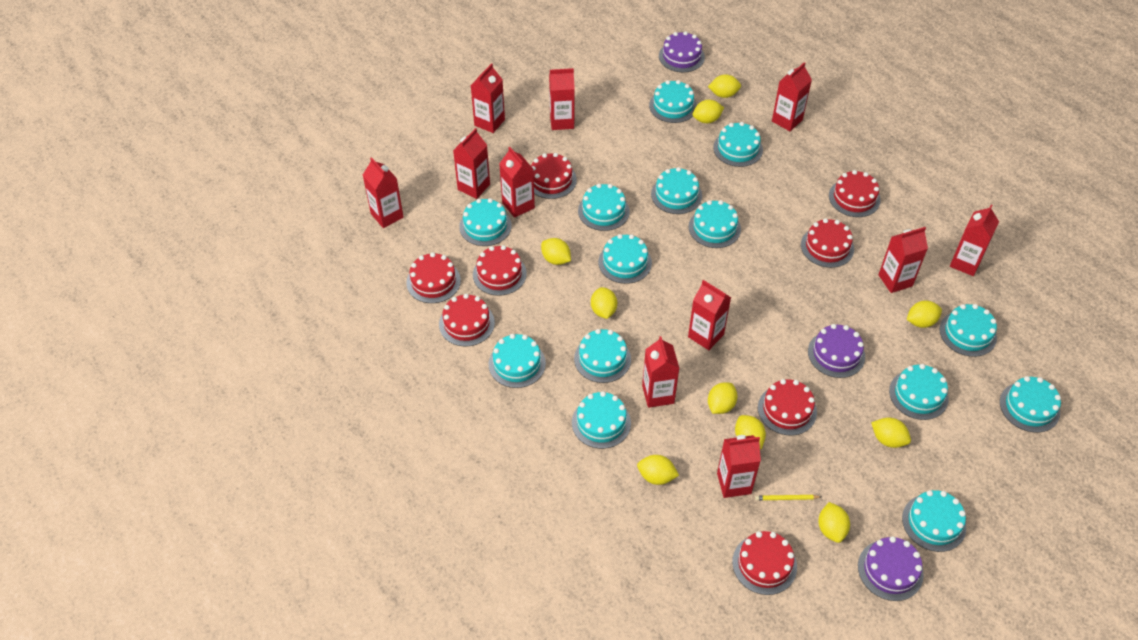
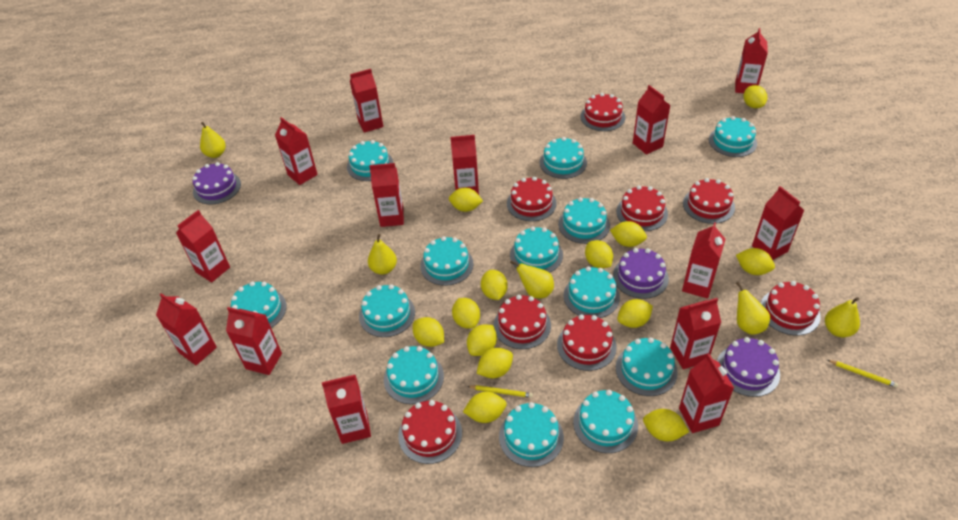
red carton: 11 -> 14
turquoise cake: 14 -> 13
yellow lemon: 10 -> 13
yellow pear: 0 -> 5
yellow pencil: 1 -> 2

